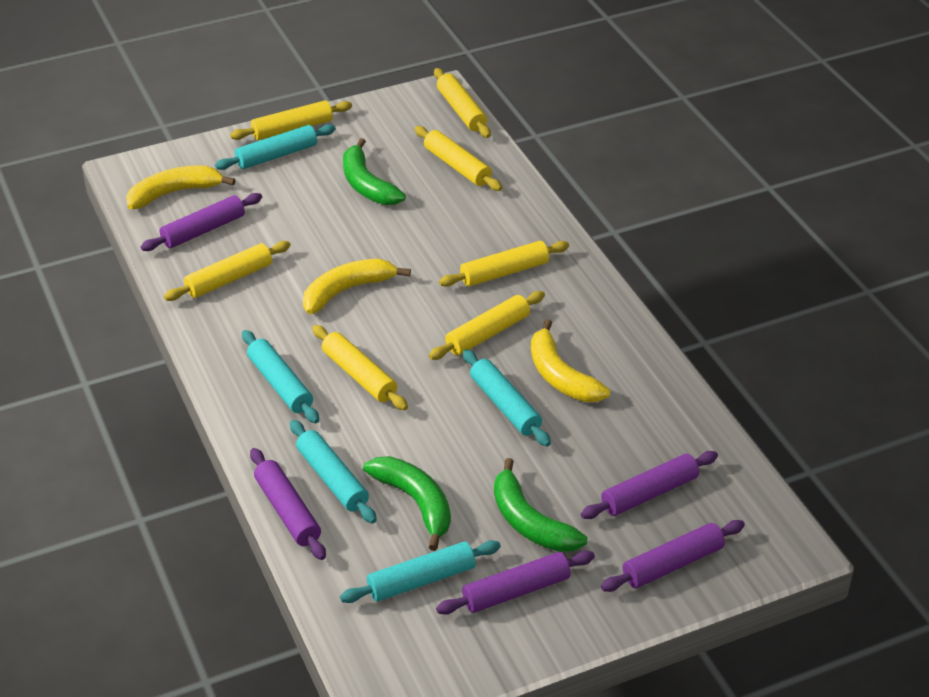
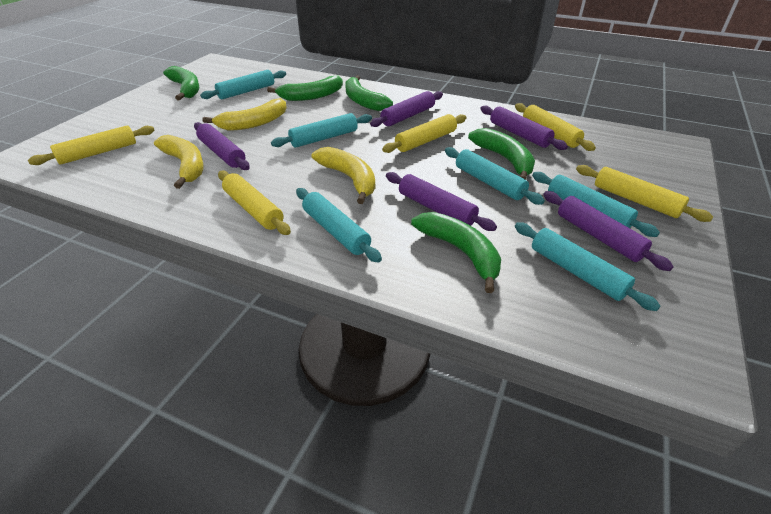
green banana: 3 -> 5
turquoise rolling pin: 5 -> 6
yellow rolling pin: 7 -> 5

